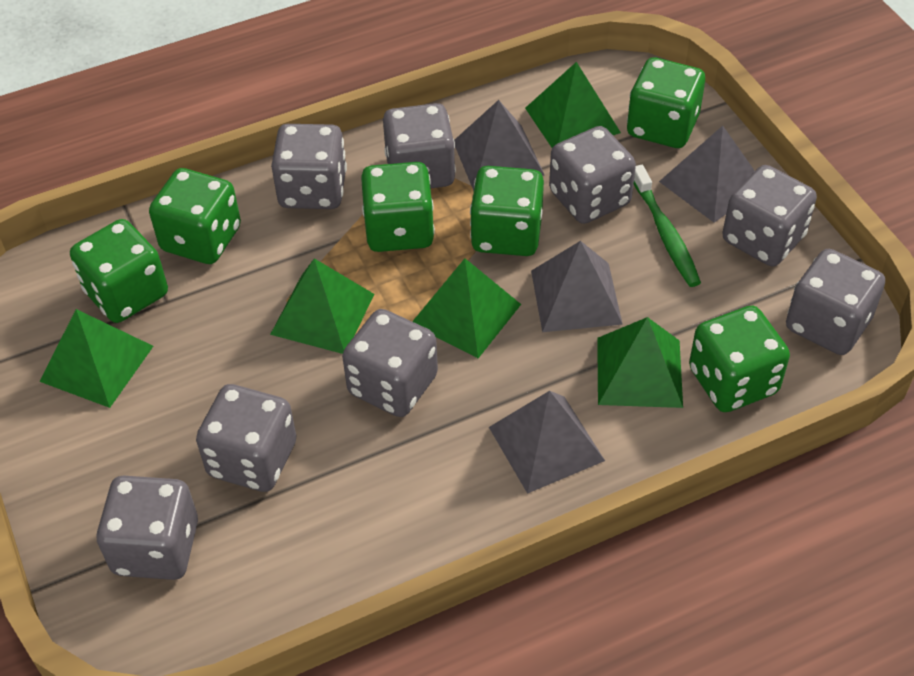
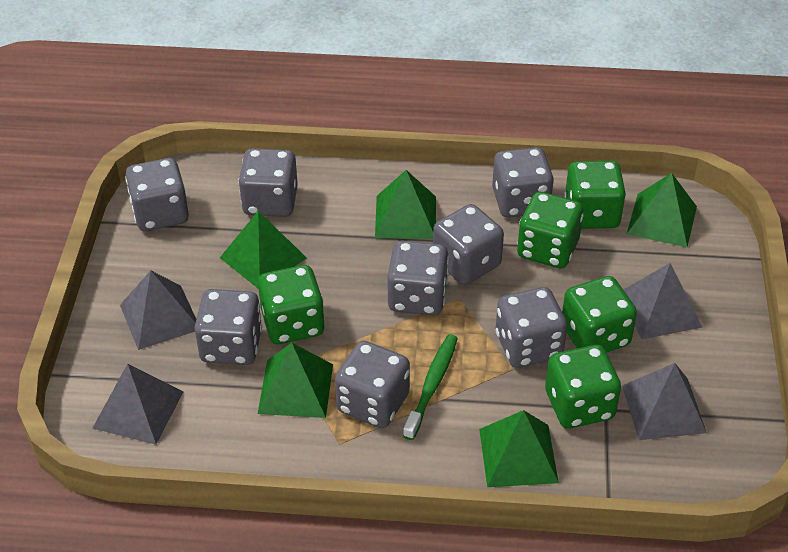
green dice: 6 -> 5

